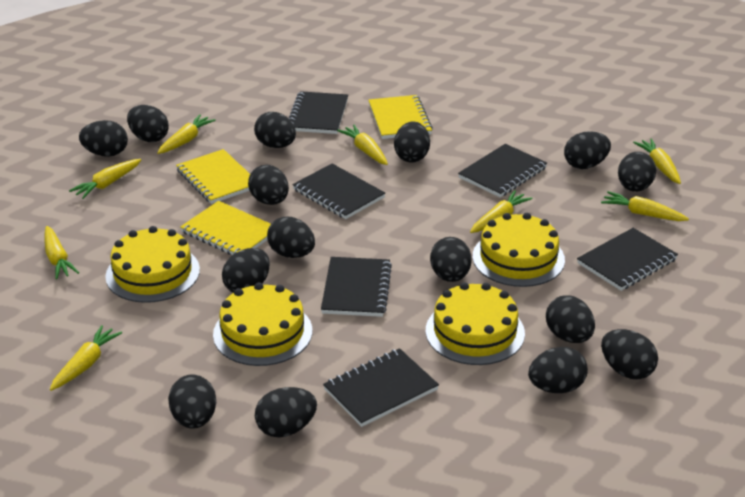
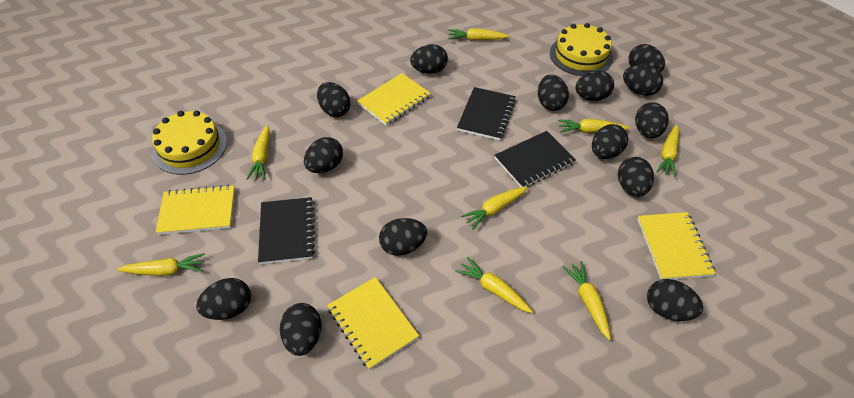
black egg: 15 -> 14
black notebook: 6 -> 3
yellow cake: 4 -> 2
yellow notebook: 3 -> 4

